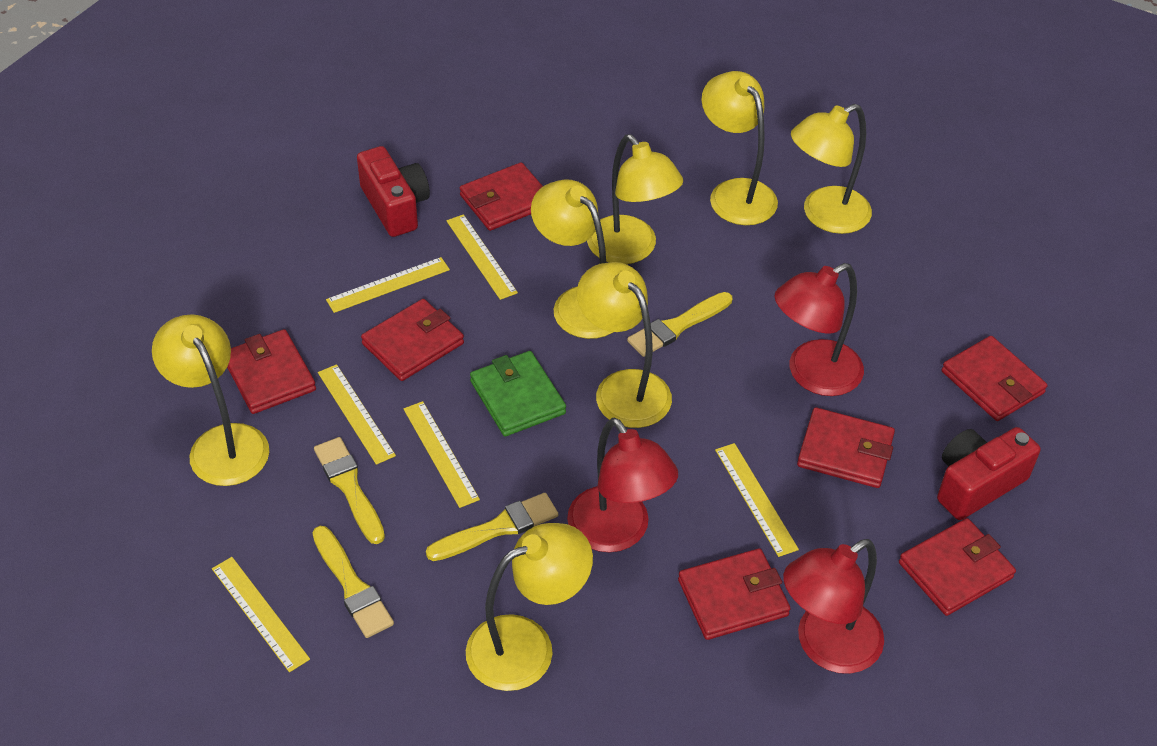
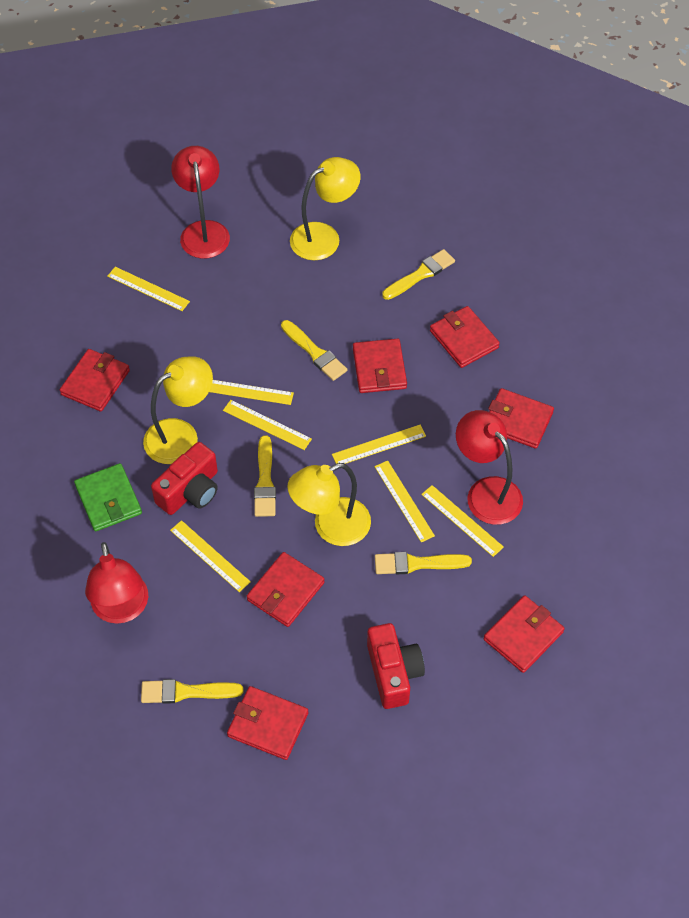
yellow brush: 4 -> 5
yellow lamp: 7 -> 3
yellow ruler: 6 -> 7

